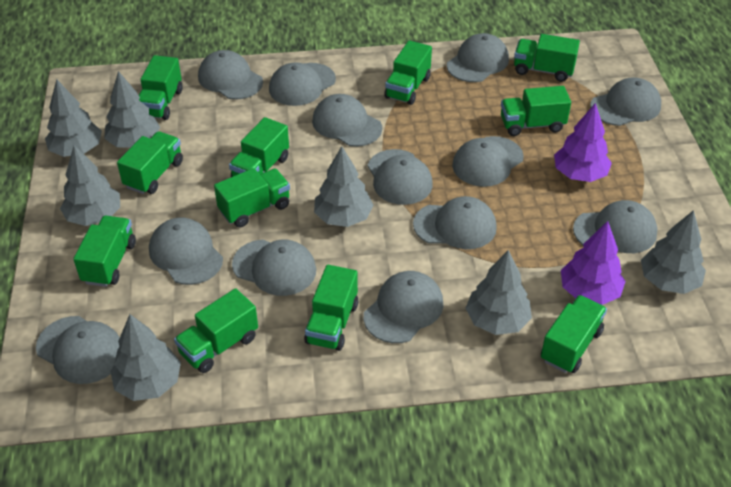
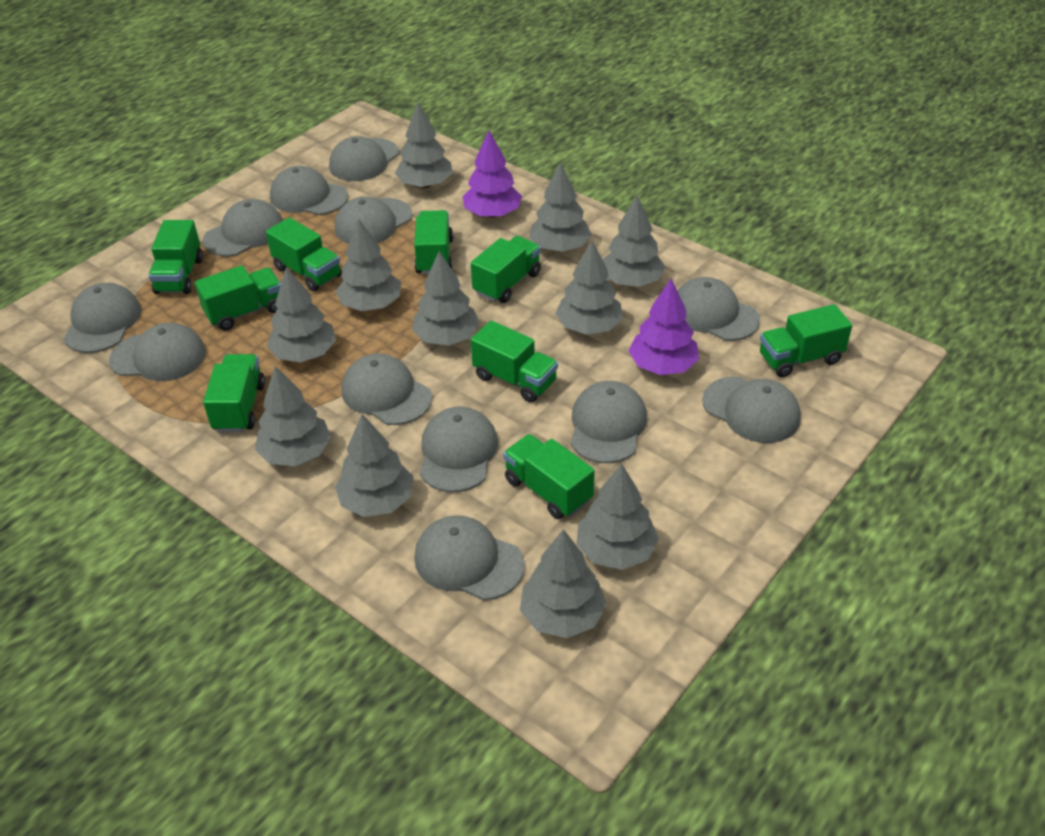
green truck: 11 -> 9
grey cap: 13 -> 12
grey tree: 7 -> 11

